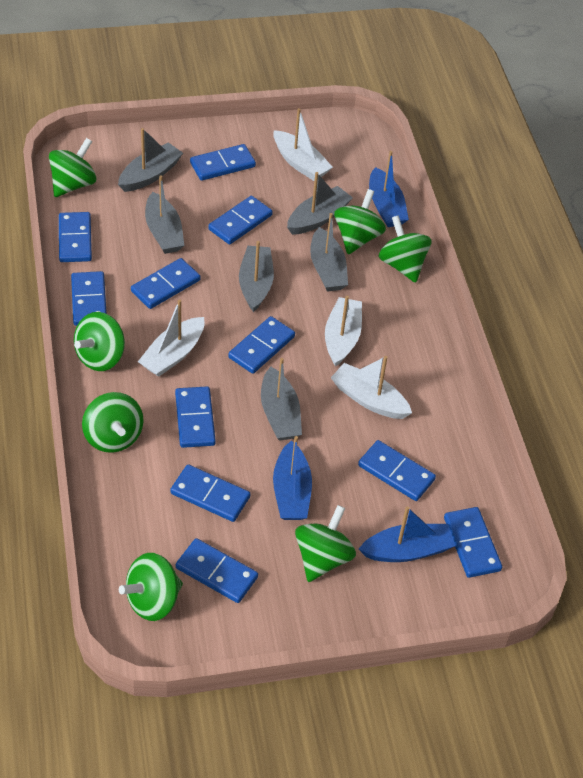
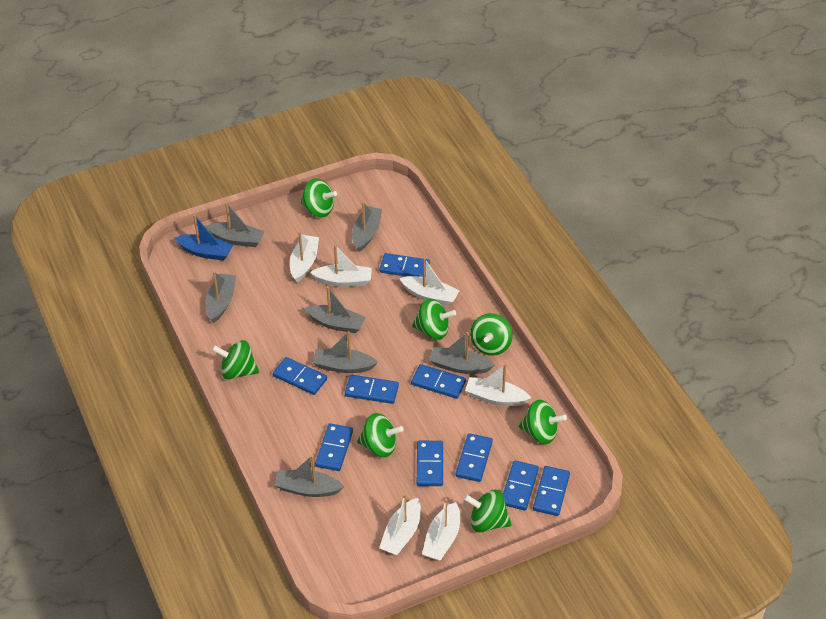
blue boat: 3 -> 1
blue domino: 11 -> 9
grey boat: 6 -> 7
white boat: 4 -> 6

